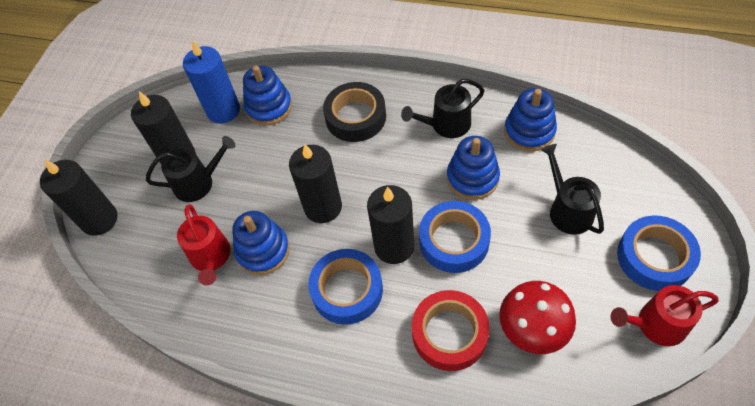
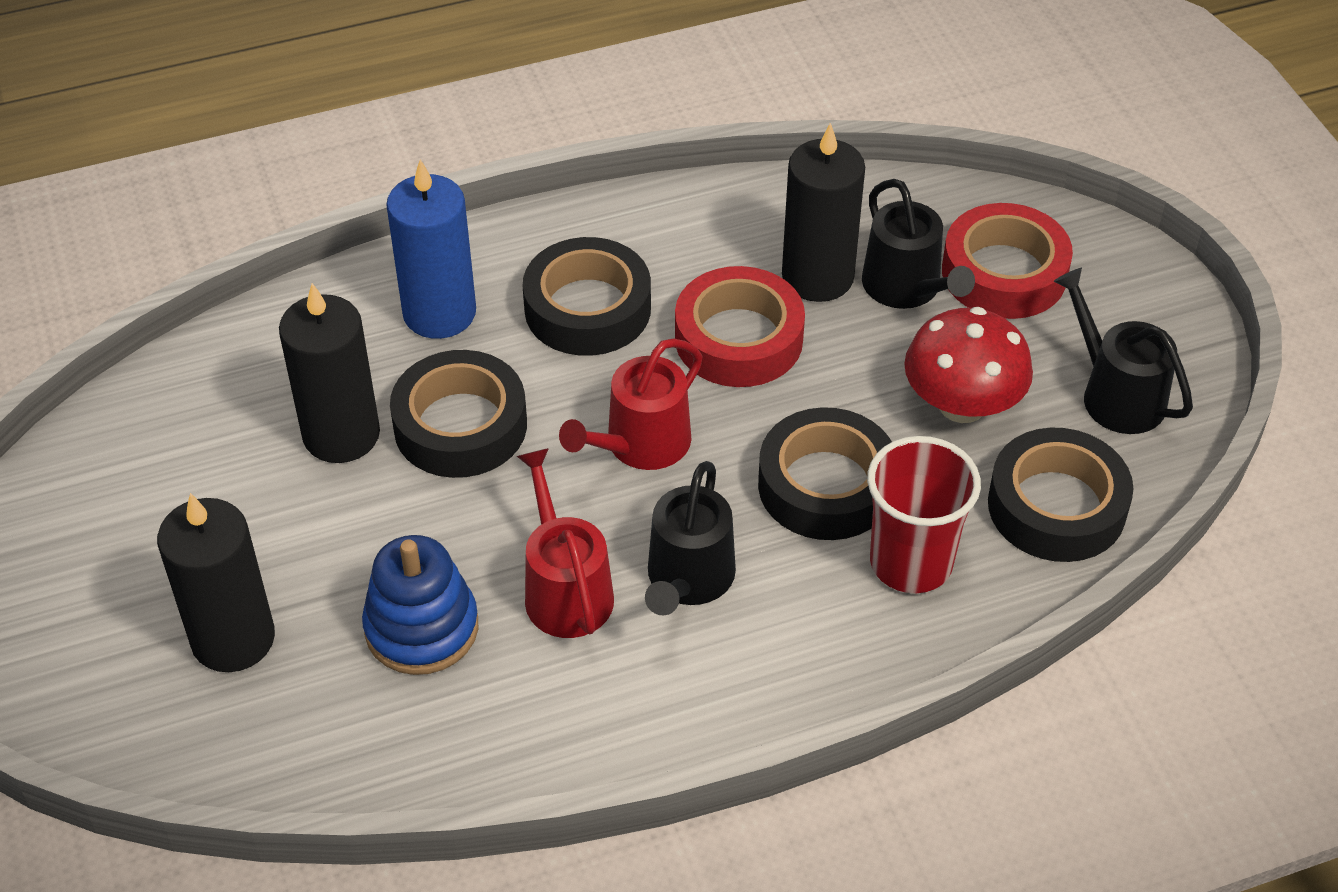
black candle: 4 -> 3
black tape: 1 -> 4
blue stacking toy: 4 -> 1
blue tape: 3 -> 0
red cup: 0 -> 1
red tape: 1 -> 2

